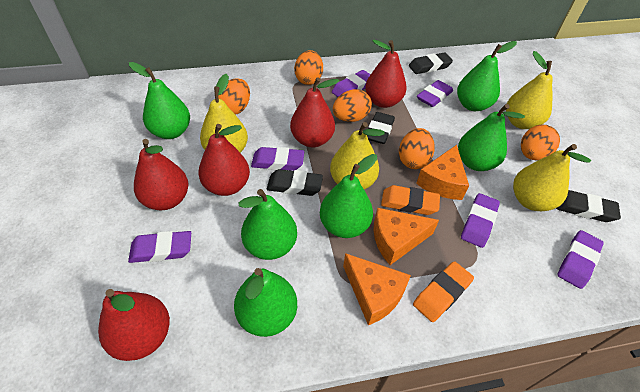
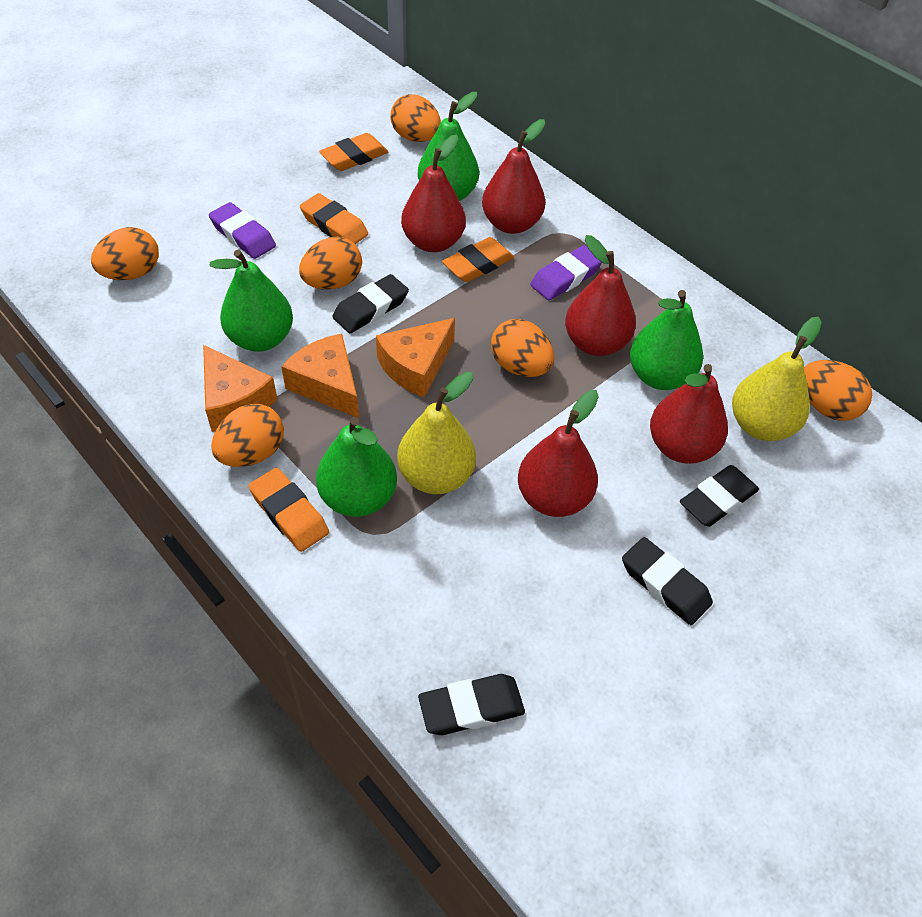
green pear: 6 -> 4
orange egg: 5 -> 6
orange eraser: 2 -> 4
purple eraser: 6 -> 2
yellow pear: 4 -> 2

